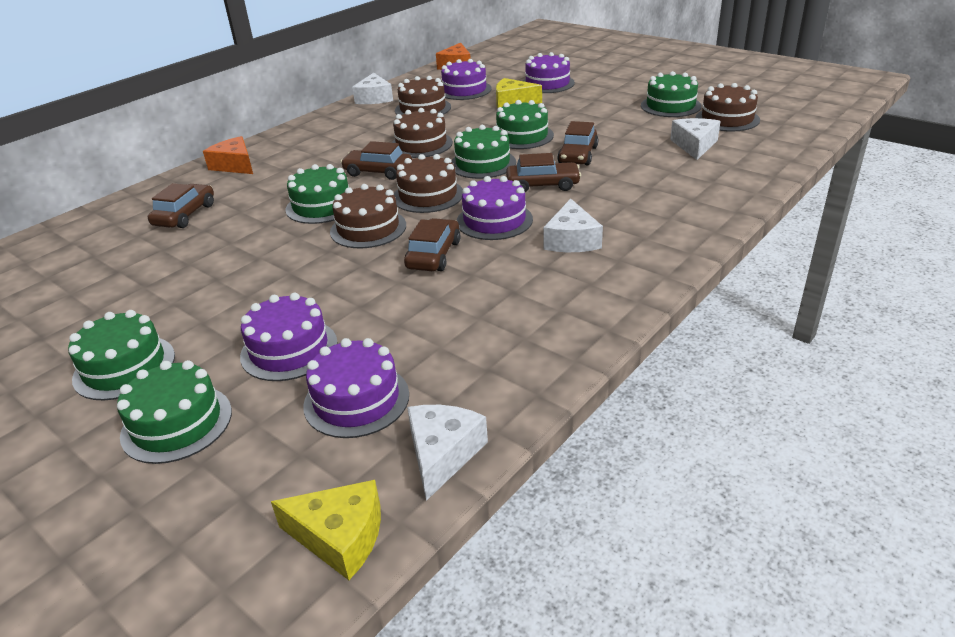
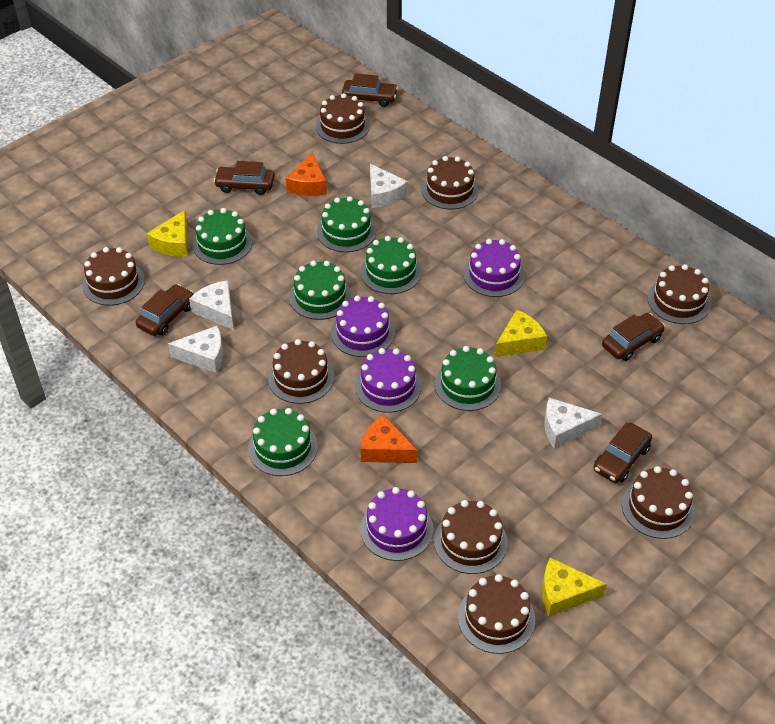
brown cake: 5 -> 8
purple cake: 5 -> 4
yellow cheese: 2 -> 3

